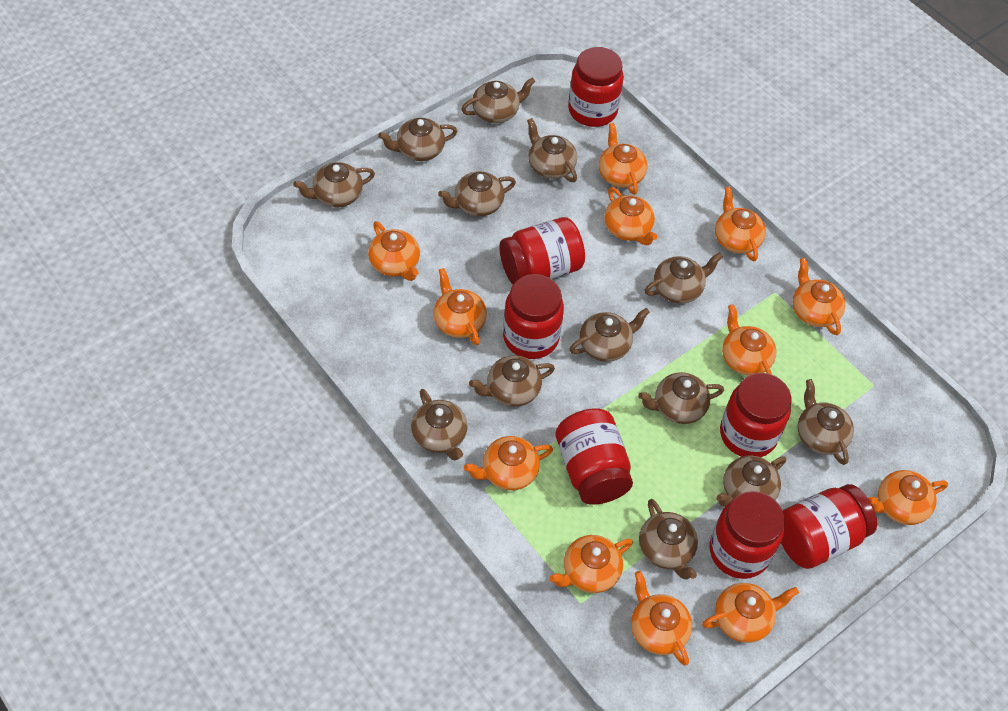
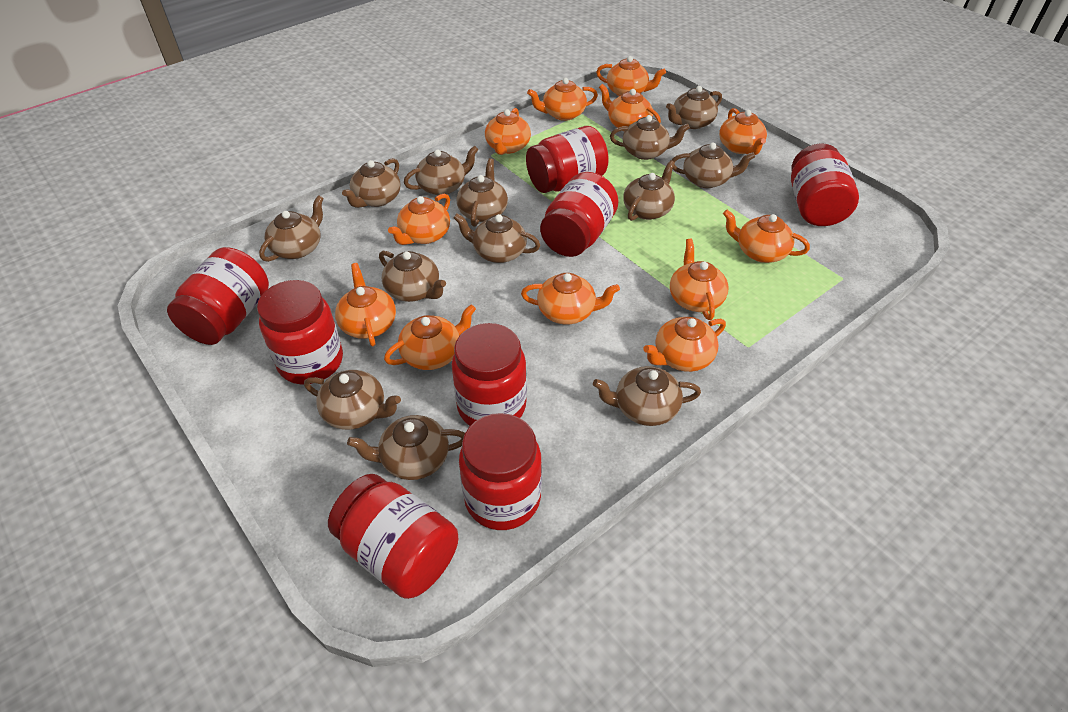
red jar: 7 -> 8

